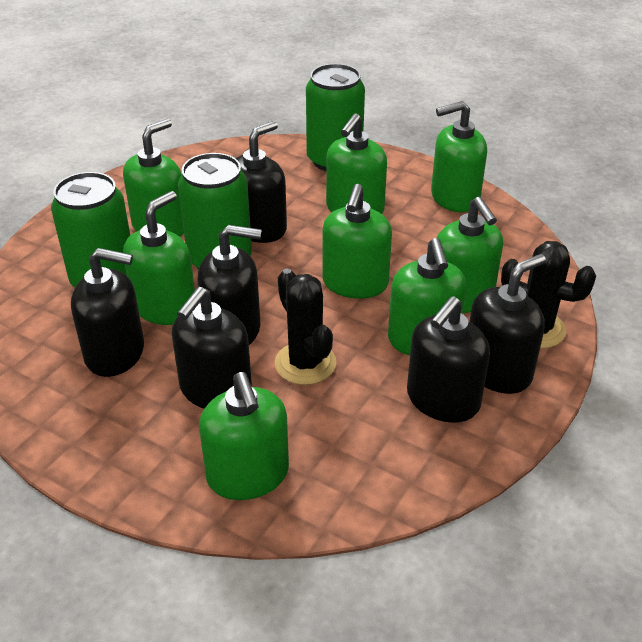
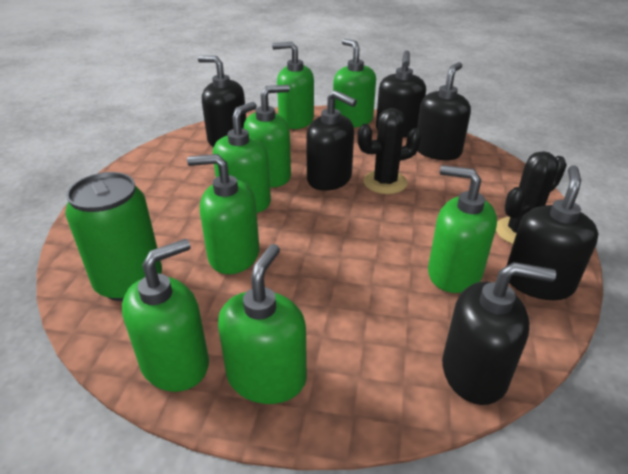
green can: 3 -> 1

